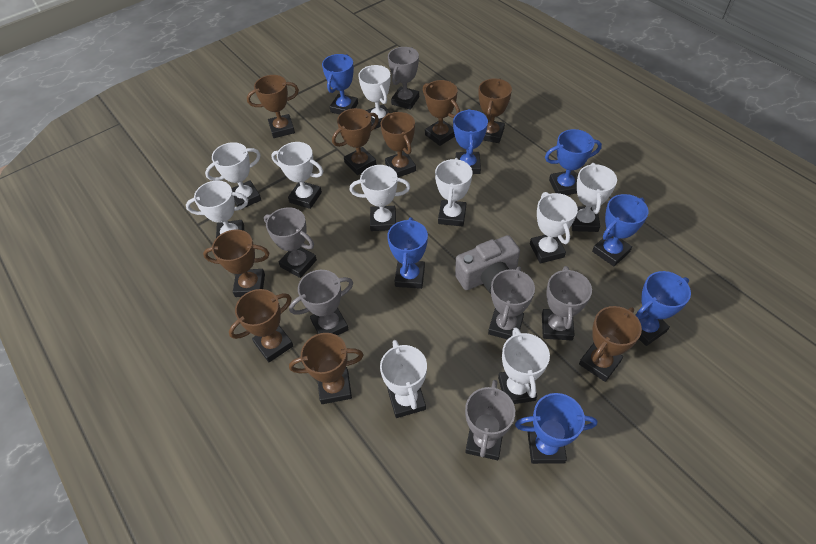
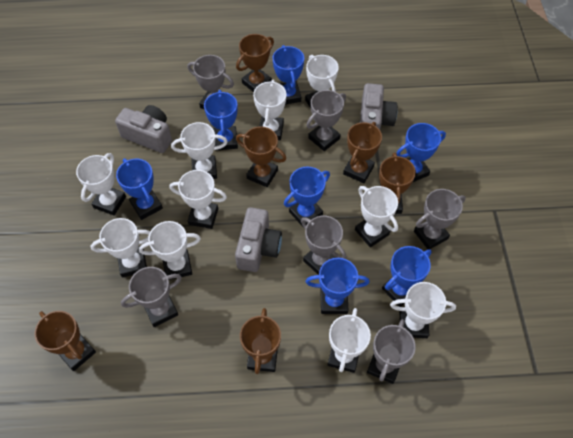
brown trophy: 9 -> 6
grey camera: 1 -> 3

